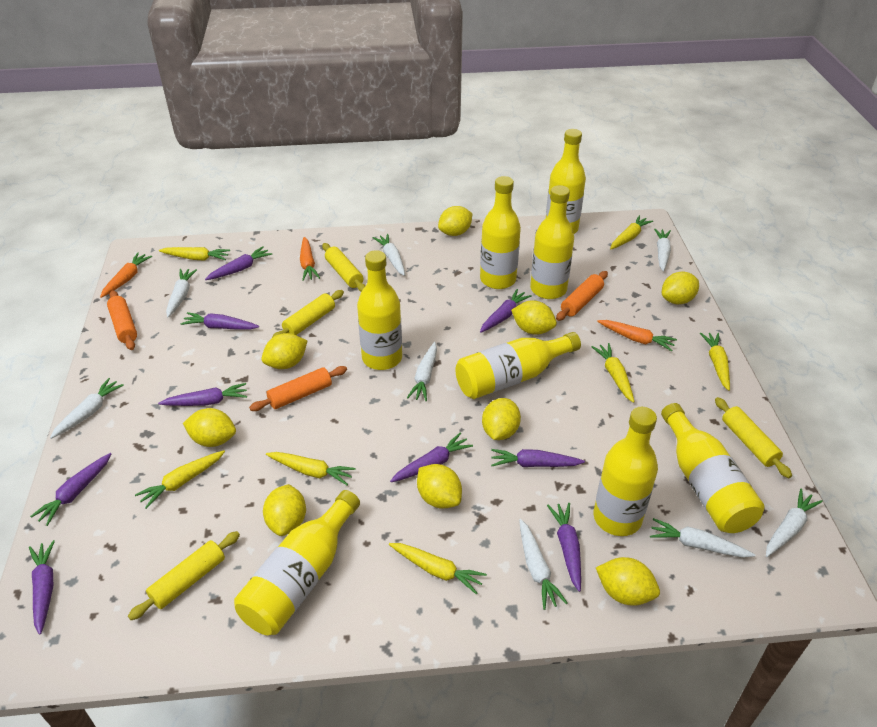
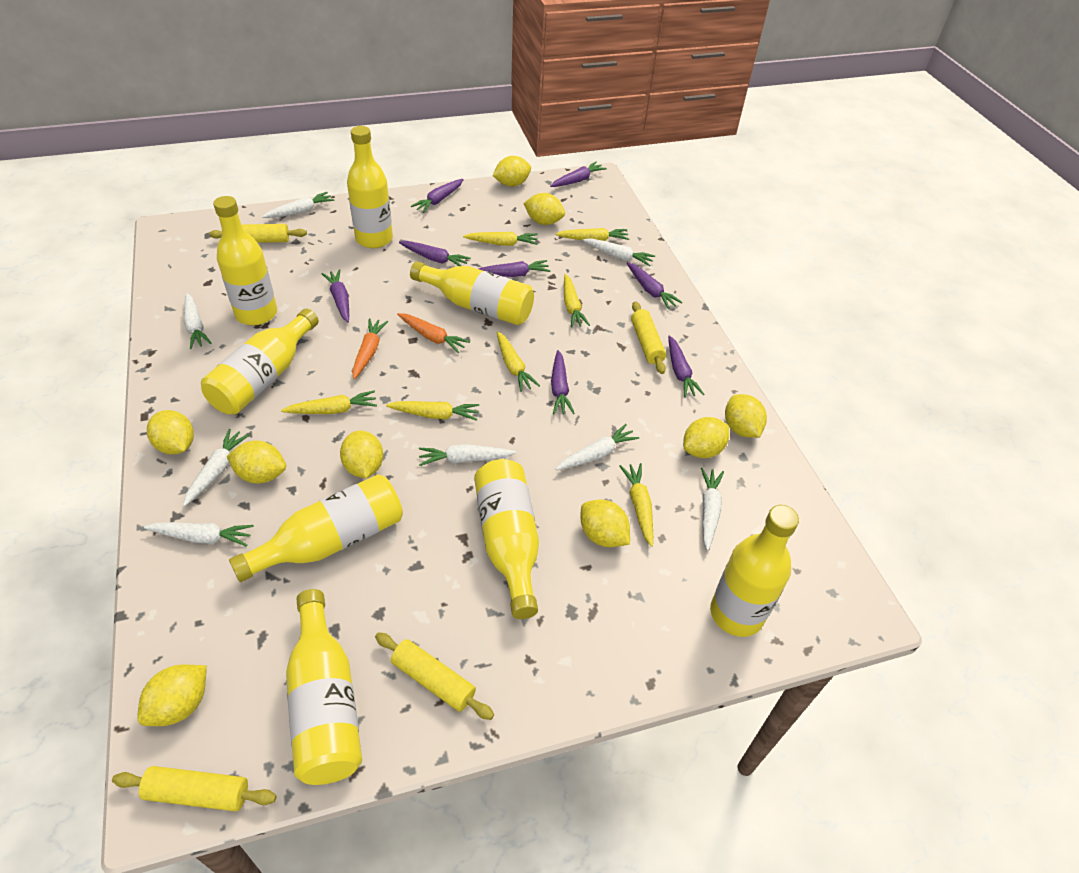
orange carrot: 3 -> 2
orange rolling pin: 3 -> 0
purple carrot: 9 -> 8

